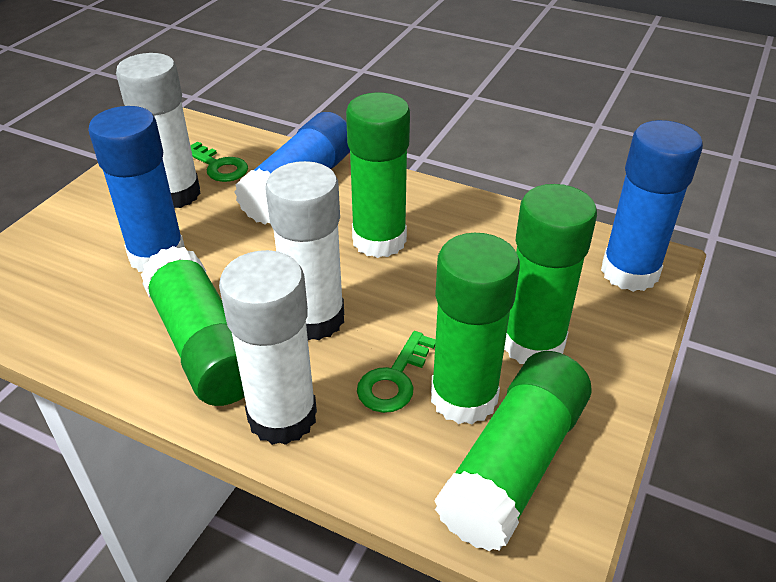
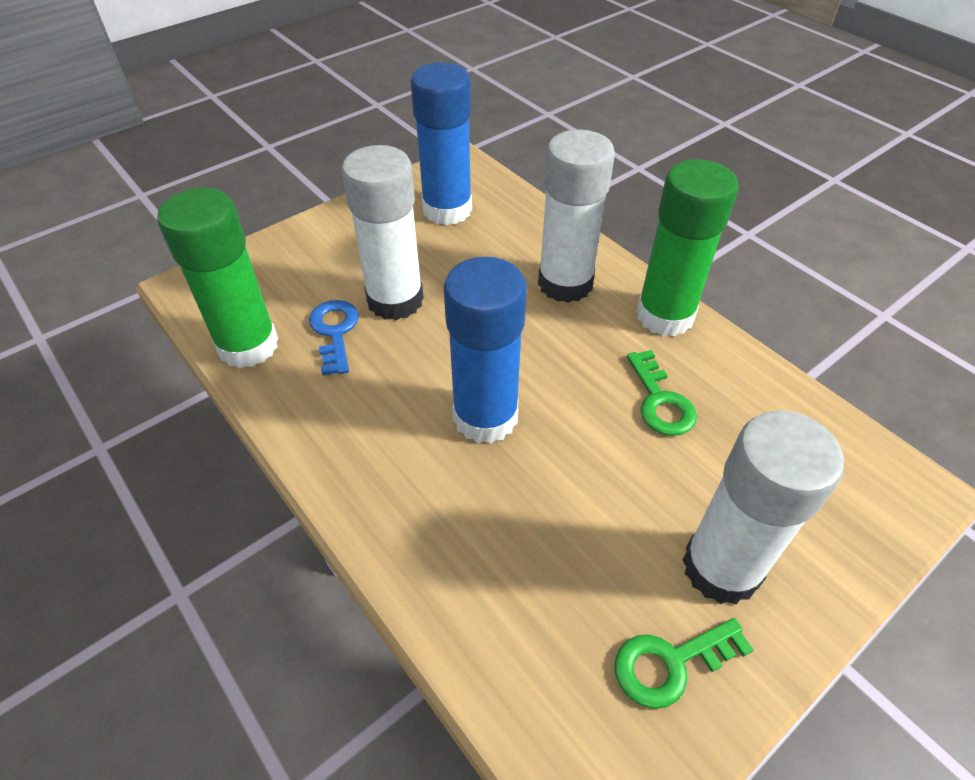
blue glue stick: 3 -> 2
blue key: 0 -> 1
green glue stick: 5 -> 2

